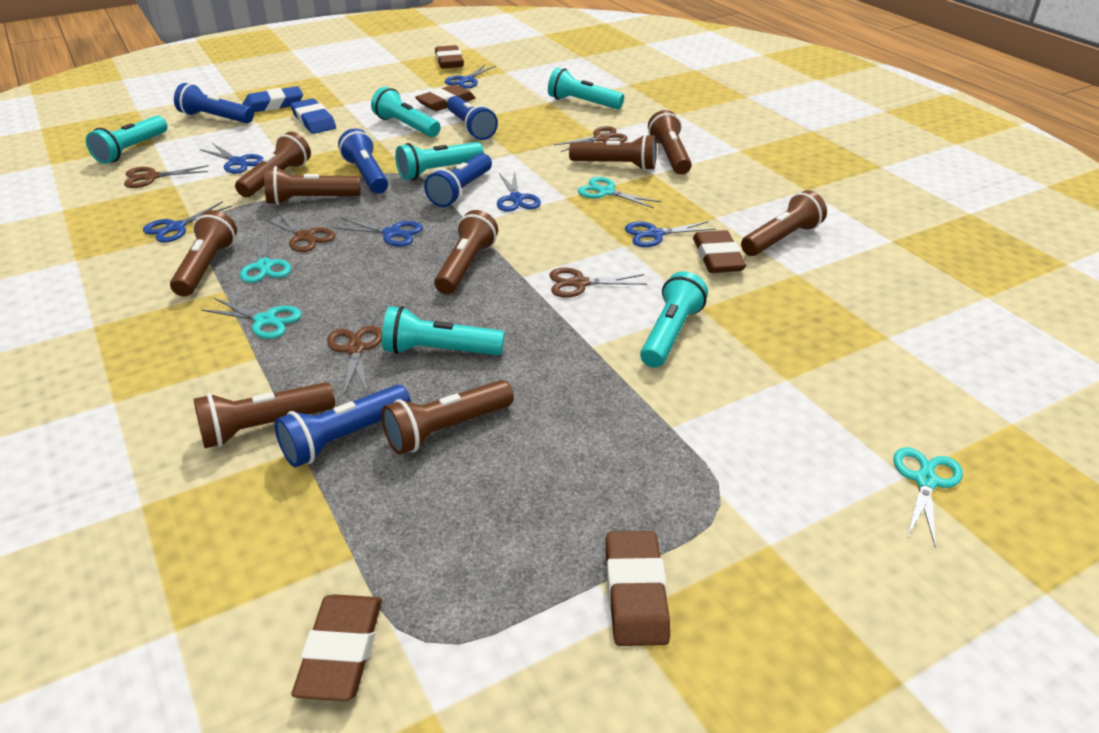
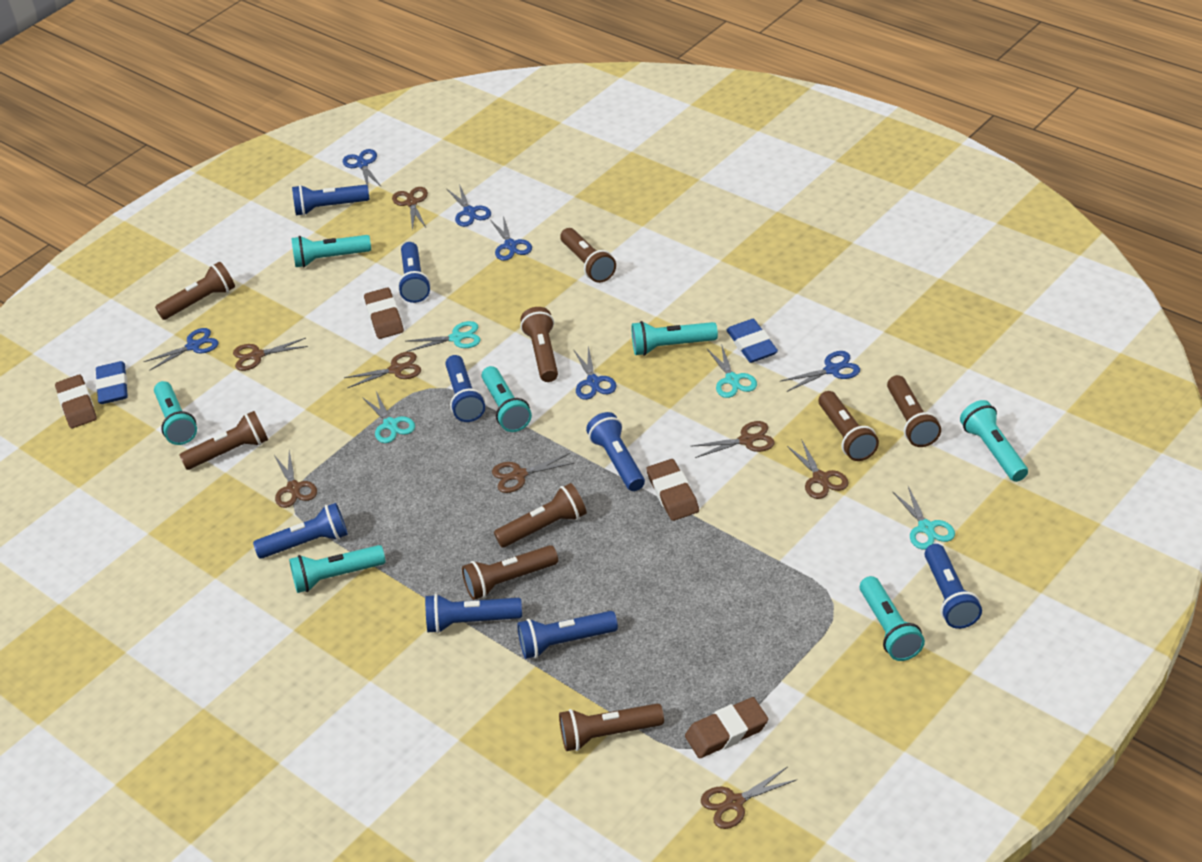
blue flashlight: 5 -> 8
brown eraser: 5 -> 4
brown scissors: 5 -> 8
turquoise flashlight: 6 -> 7

